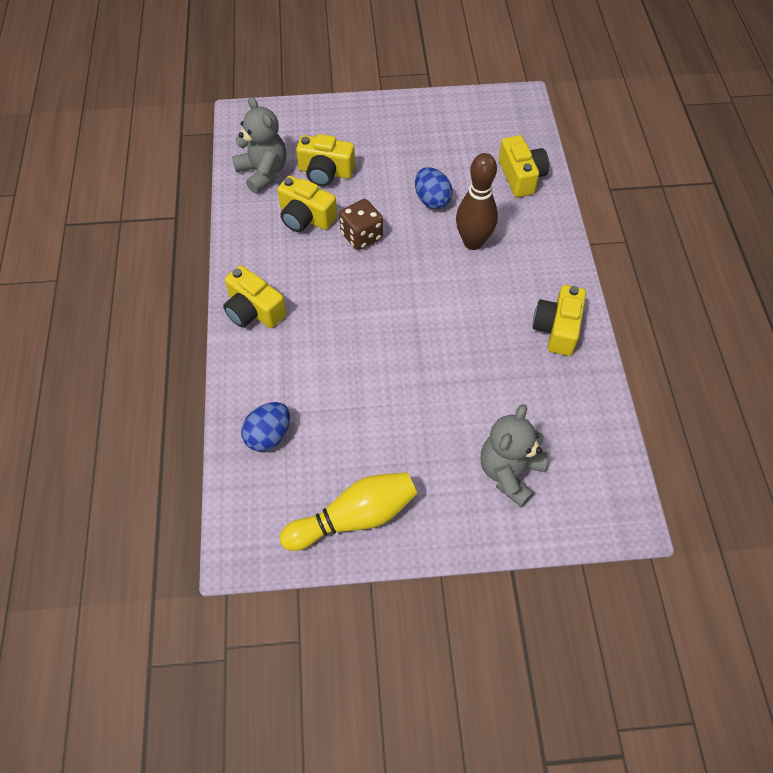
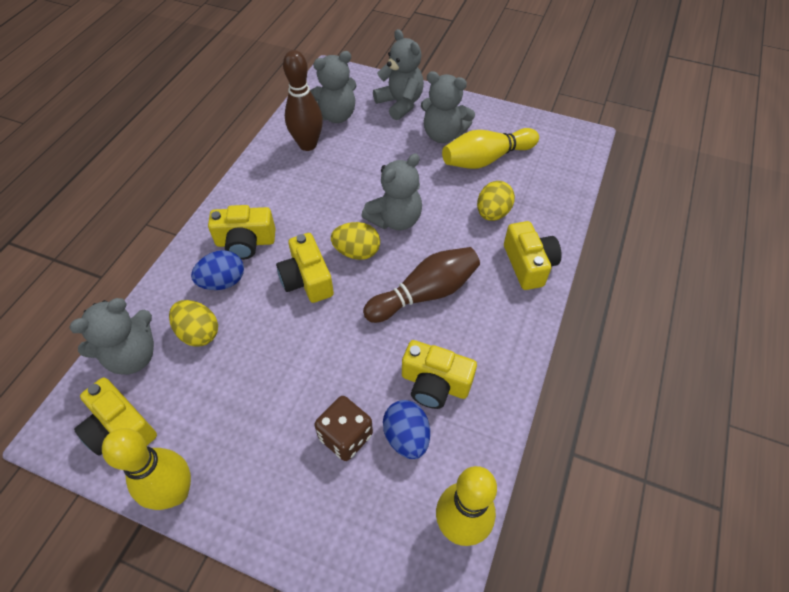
brown bowling pin: 1 -> 2
grey teddy bear: 2 -> 5
yellow bowling pin: 1 -> 3
yellow egg: 0 -> 3

